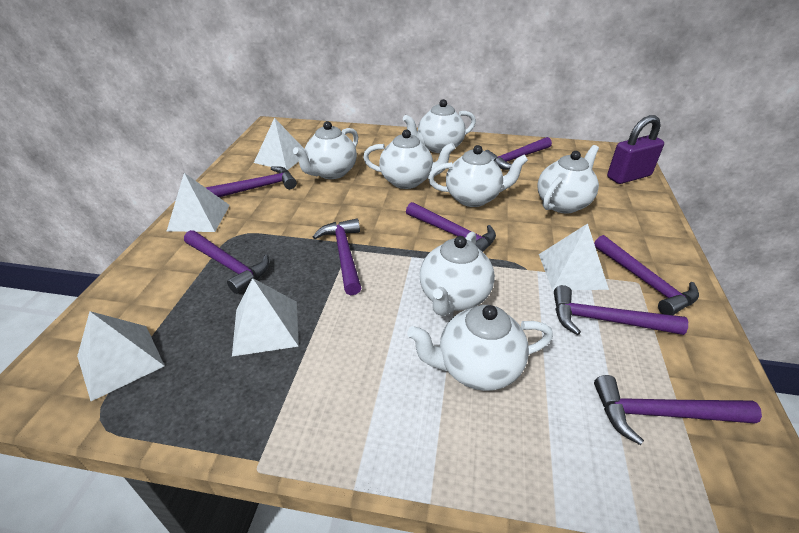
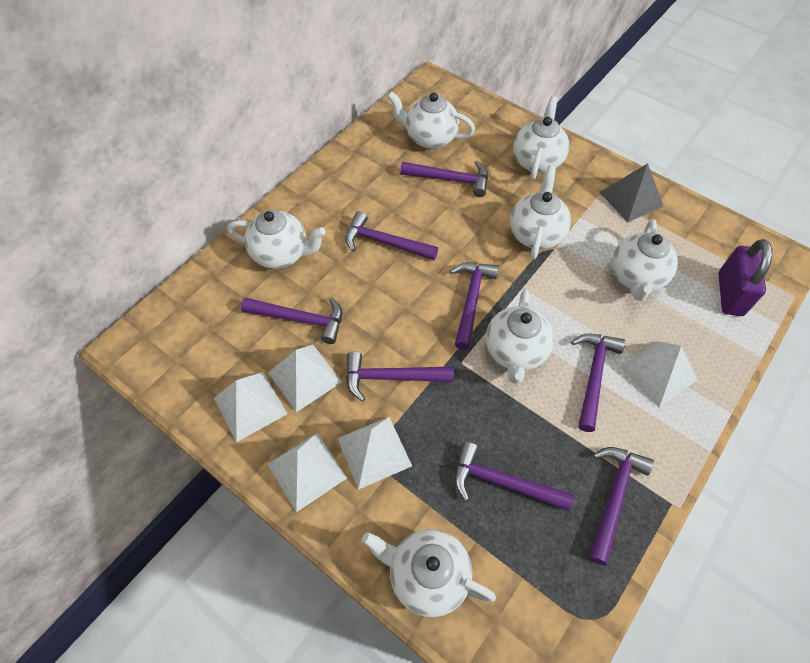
grey pyramid: 0 -> 1

